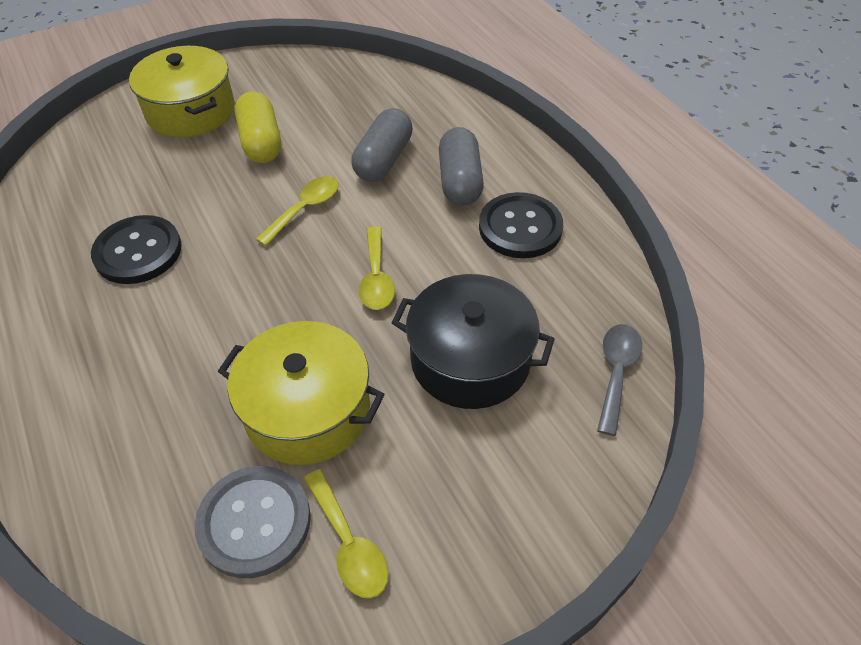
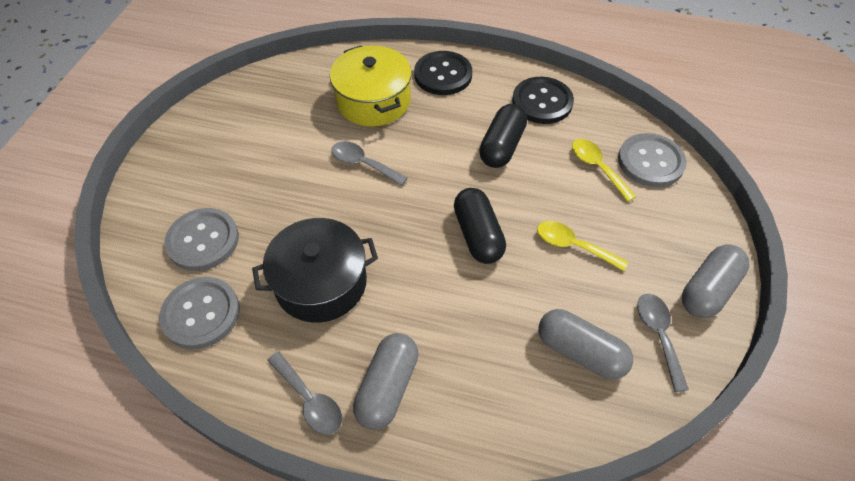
black capsule: 0 -> 2
grey button: 1 -> 3
grey capsule: 2 -> 3
grey spoon: 1 -> 3
yellow capsule: 1 -> 0
yellow pot: 2 -> 1
yellow spoon: 3 -> 2

